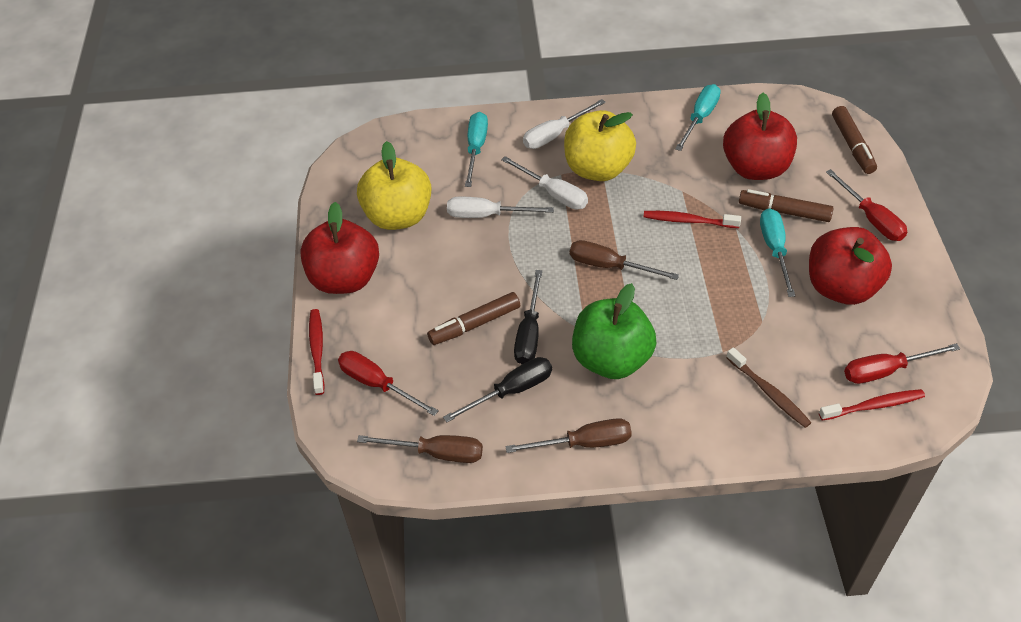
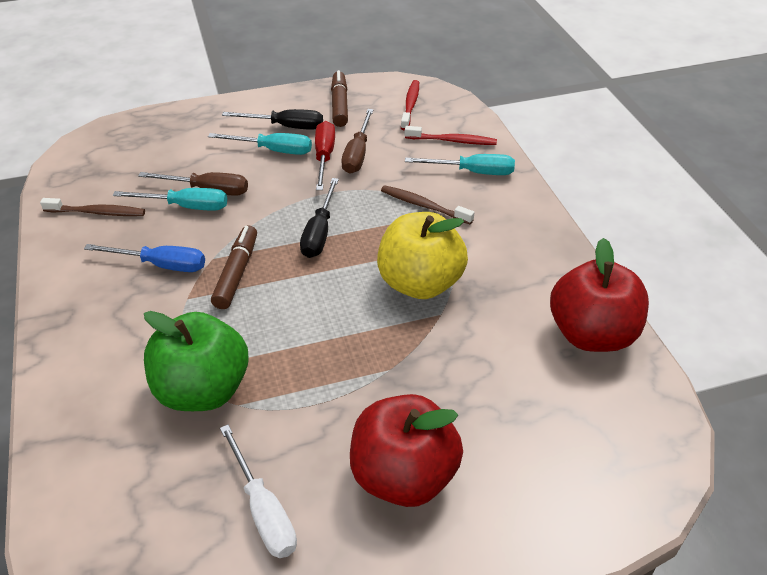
blue screwdriver: 0 -> 1
brown marker: 3 -> 2
brown screwdriver: 3 -> 2
brown toothbrush: 1 -> 2
red apple: 3 -> 2
red screwdriver: 3 -> 1
red toothbrush: 3 -> 2
white screwdriver: 3 -> 1
yellow apple: 2 -> 1

